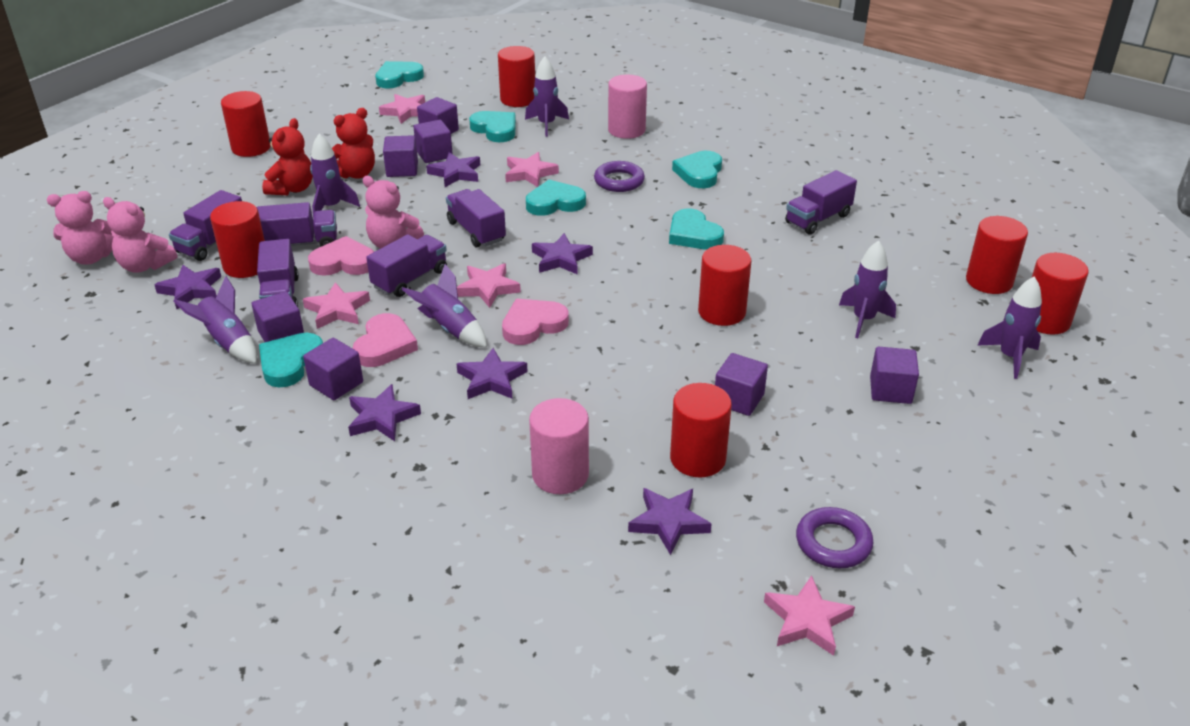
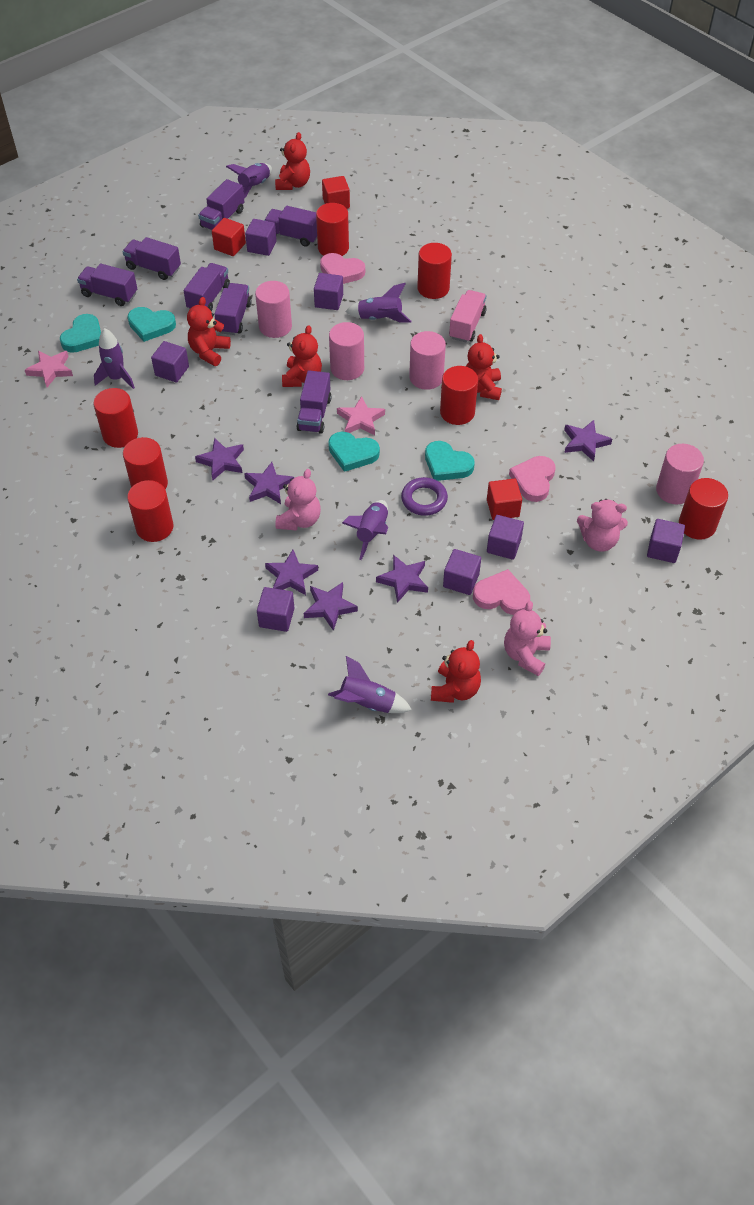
pink cylinder: 2 -> 4
pink star: 5 -> 2
pink truck: 0 -> 1
purple ring: 2 -> 1
purple rocket: 6 -> 5
purple truck: 6 -> 7
red cube: 0 -> 3
red teddy bear: 2 -> 5
turquoise heart: 6 -> 4

